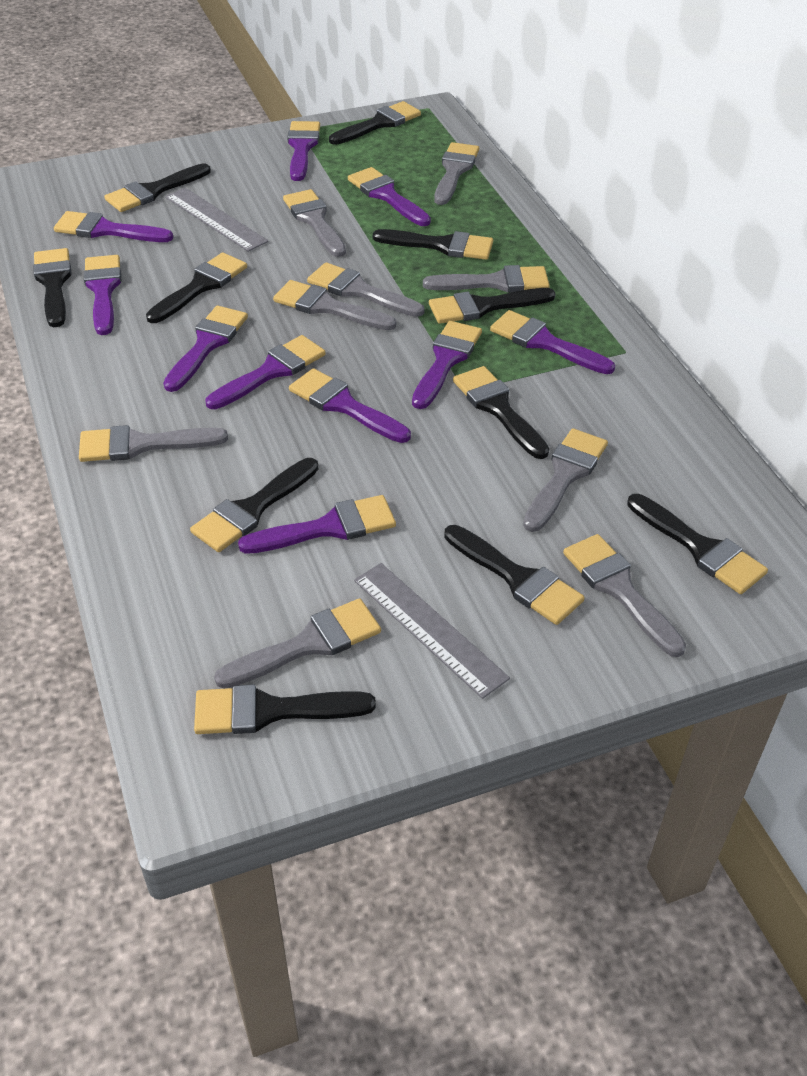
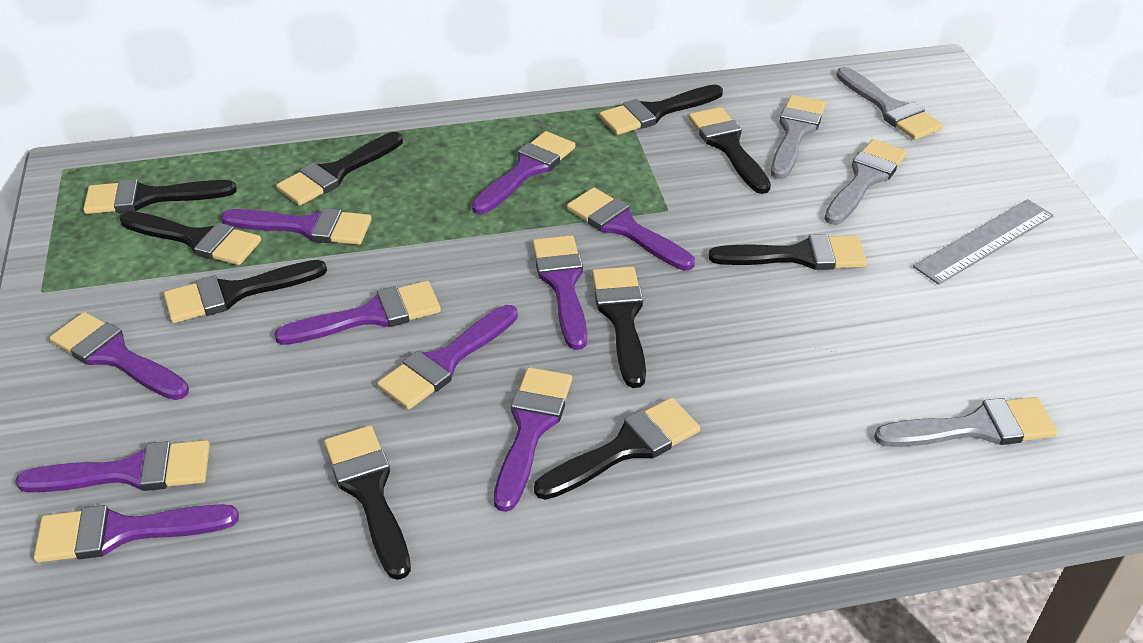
black brush: 11 -> 10
grey brush: 9 -> 4
grey ruler: 2 -> 1

